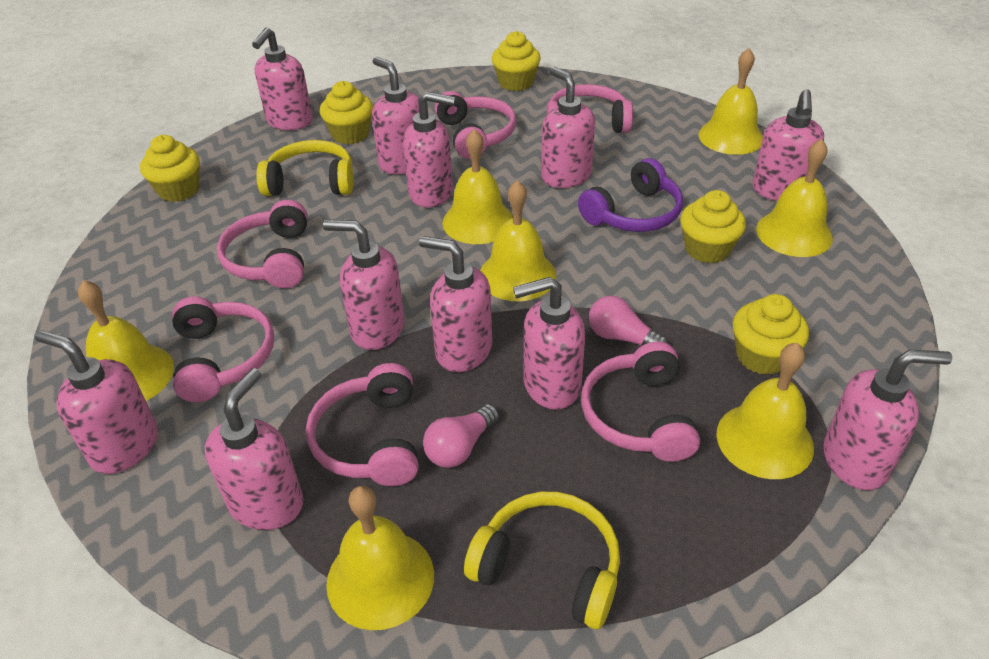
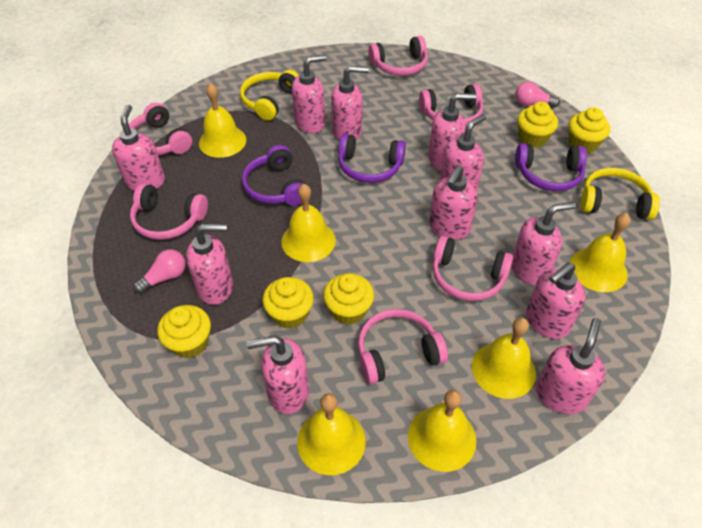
purple headphones: 1 -> 3
yellow bell: 7 -> 6

